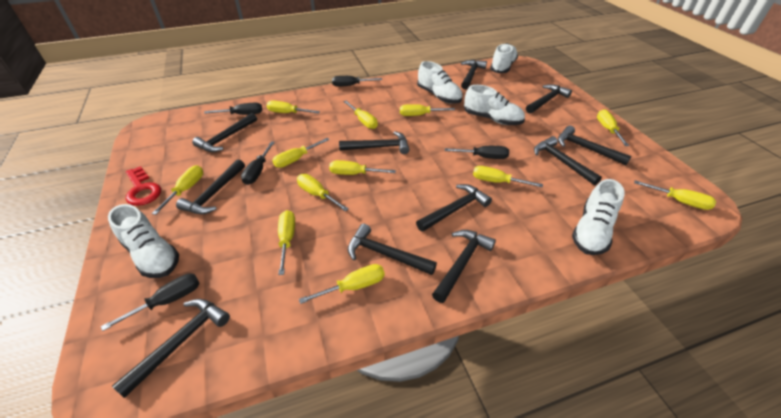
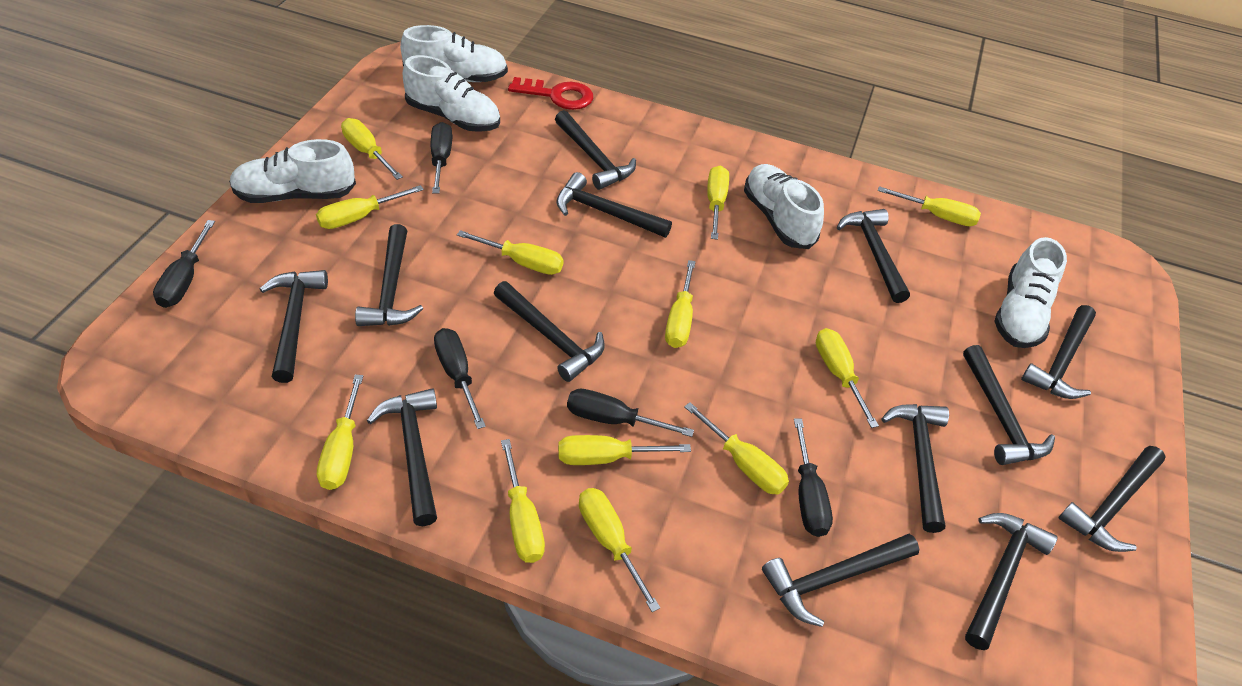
black hammer: 11 -> 13

